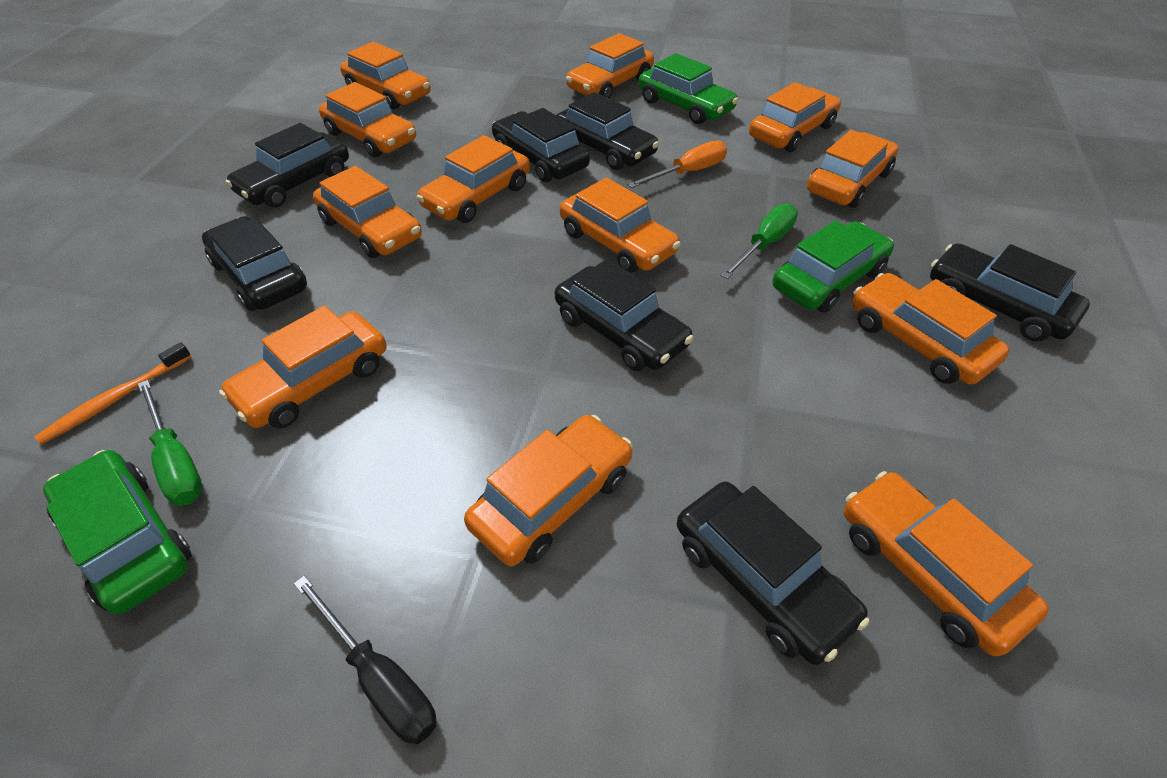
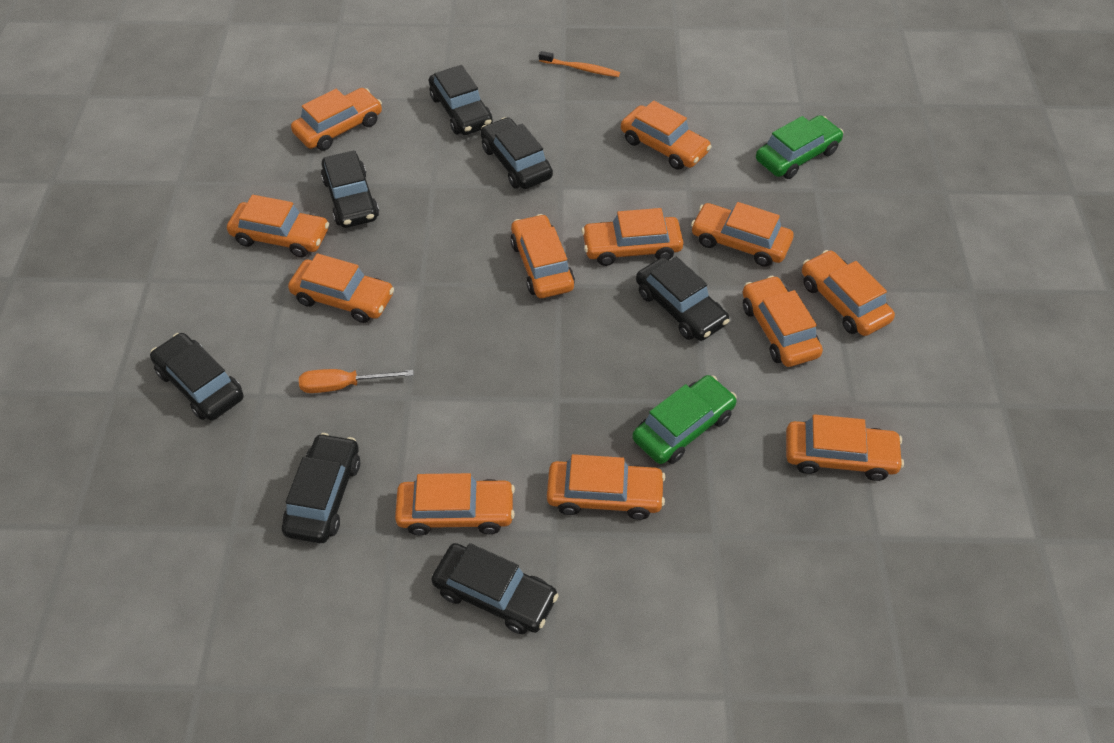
black screwdriver: 1 -> 0
green car: 3 -> 2
green screwdriver: 2 -> 0

